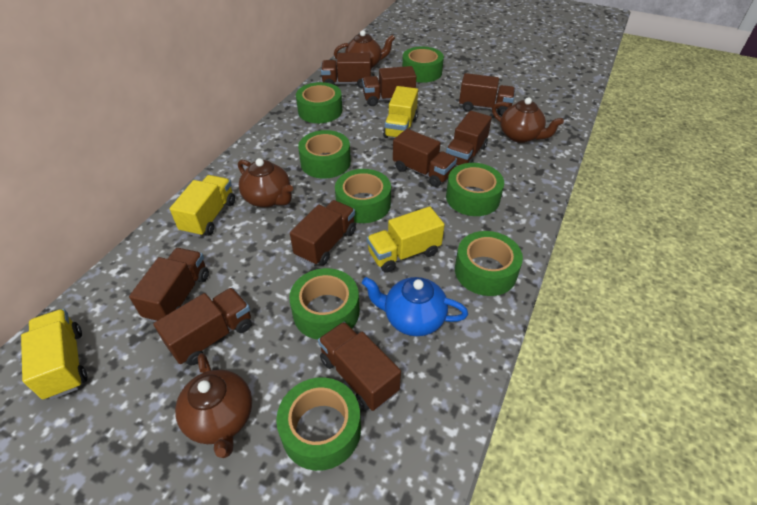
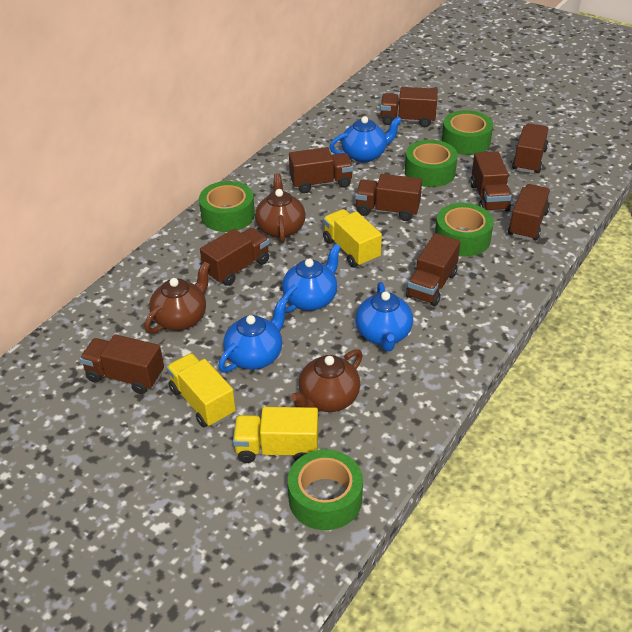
blue teapot: 1 -> 4
brown teapot: 4 -> 3
green tape: 8 -> 5
yellow truck: 4 -> 3

